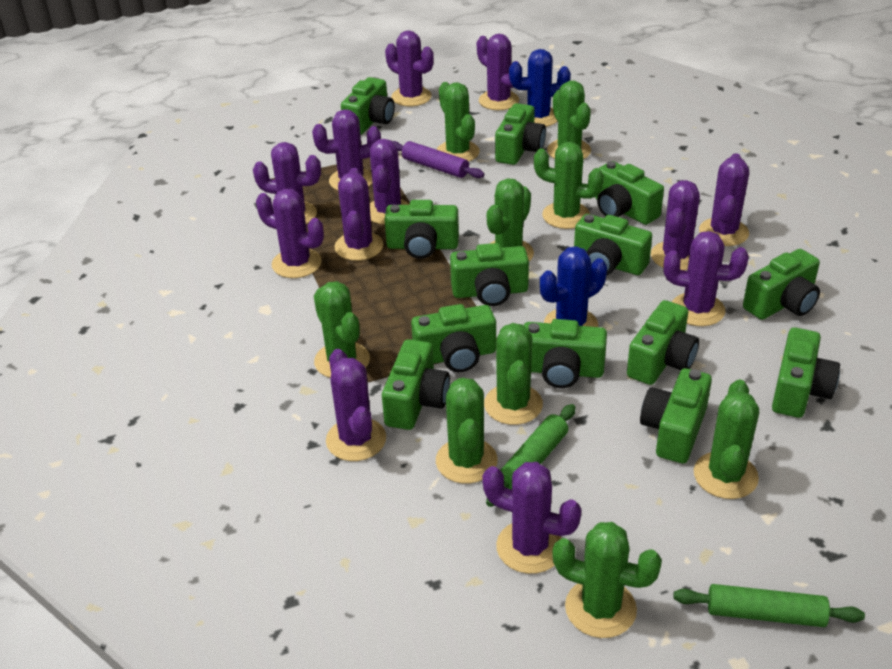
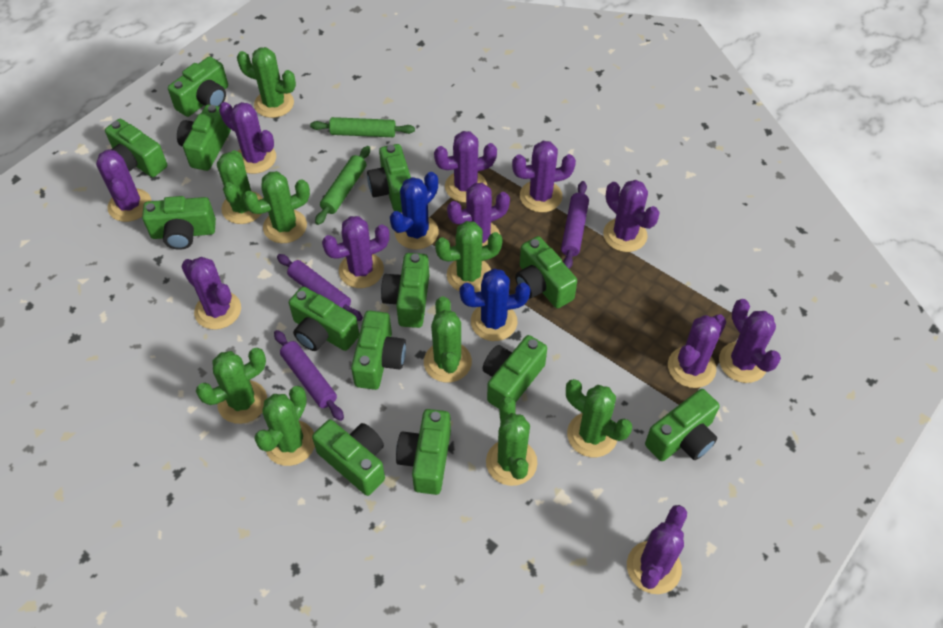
purple cactus: 12 -> 11
purple rolling pin: 1 -> 3

